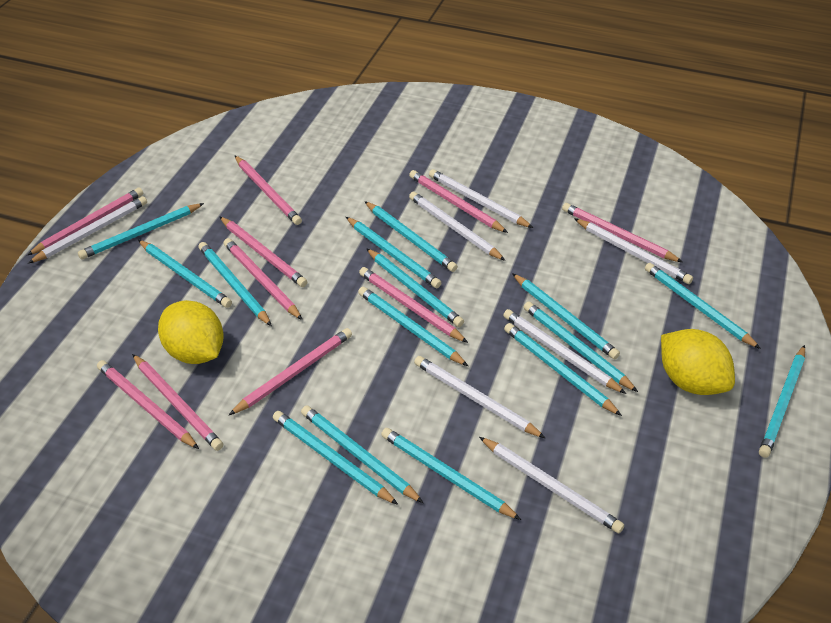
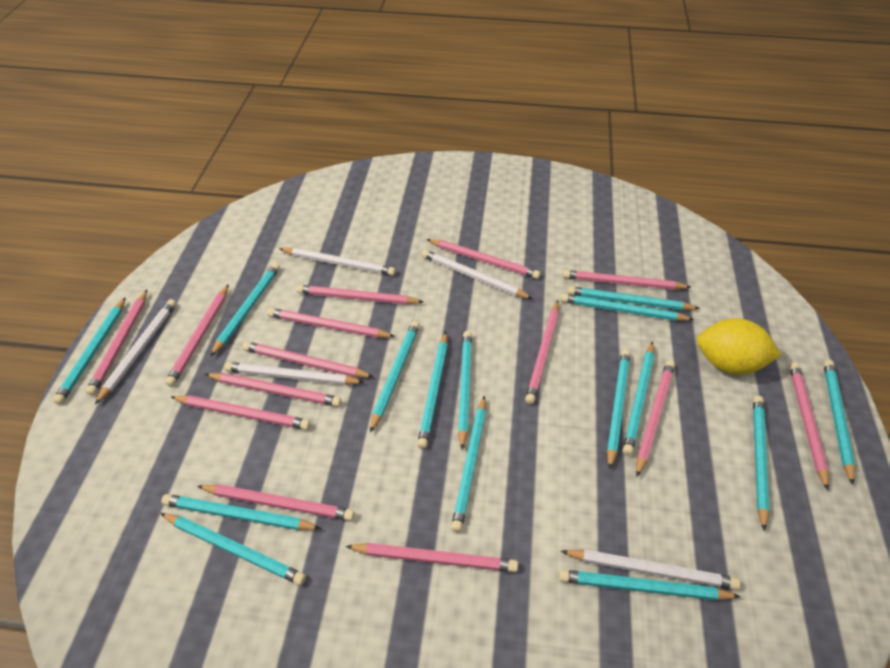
pink pencil: 10 -> 14
white pencil: 7 -> 5
yellow lemon: 2 -> 1

